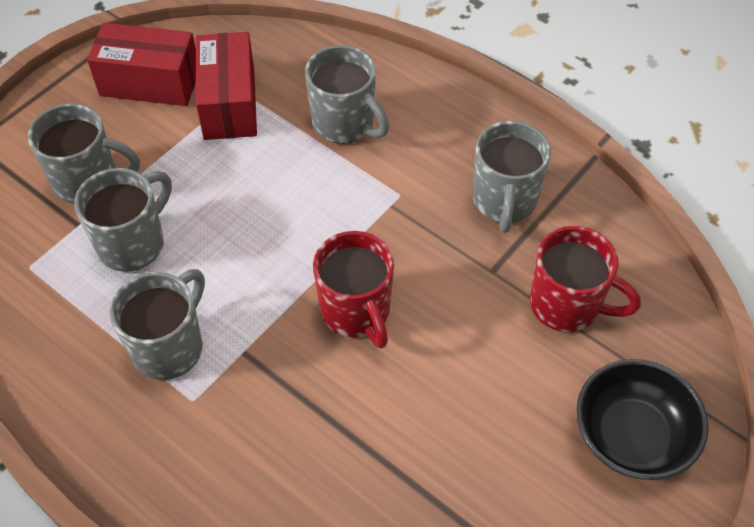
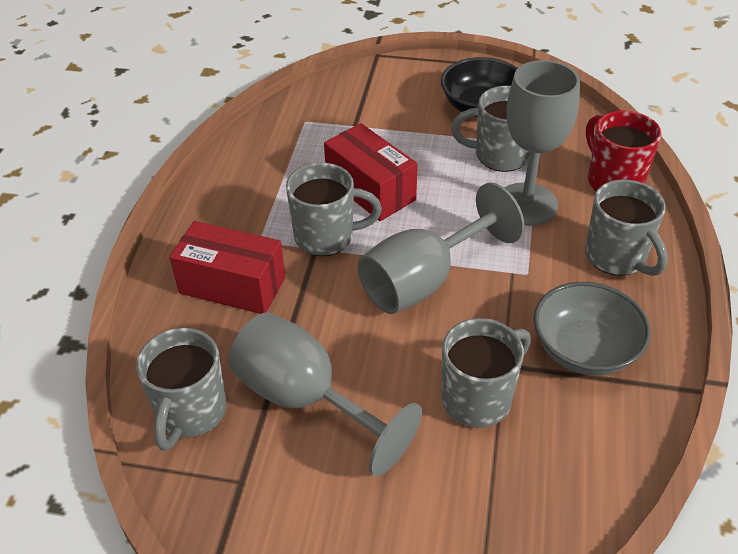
grey bowl: 0 -> 1
grey goblet: 0 -> 3
red mug: 2 -> 1

